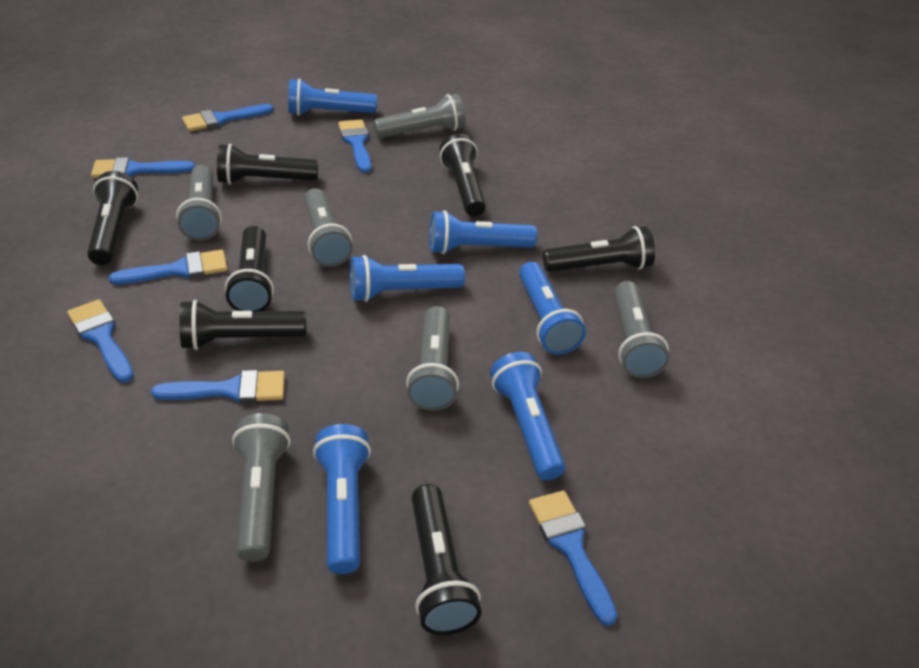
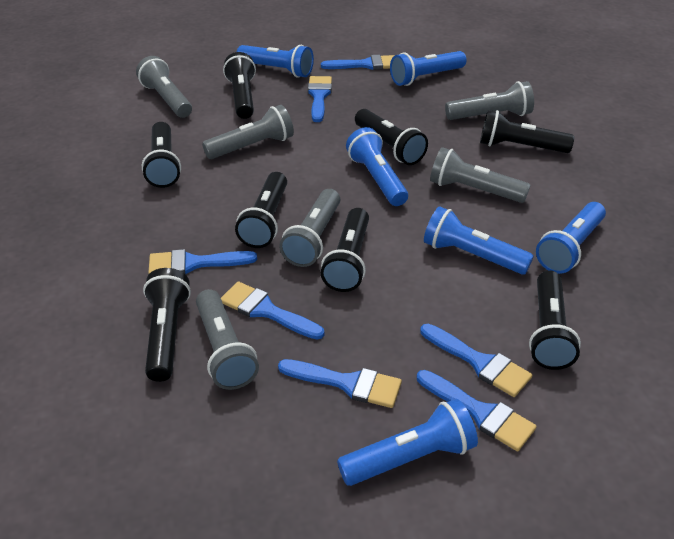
black flashlight: 7 -> 8

